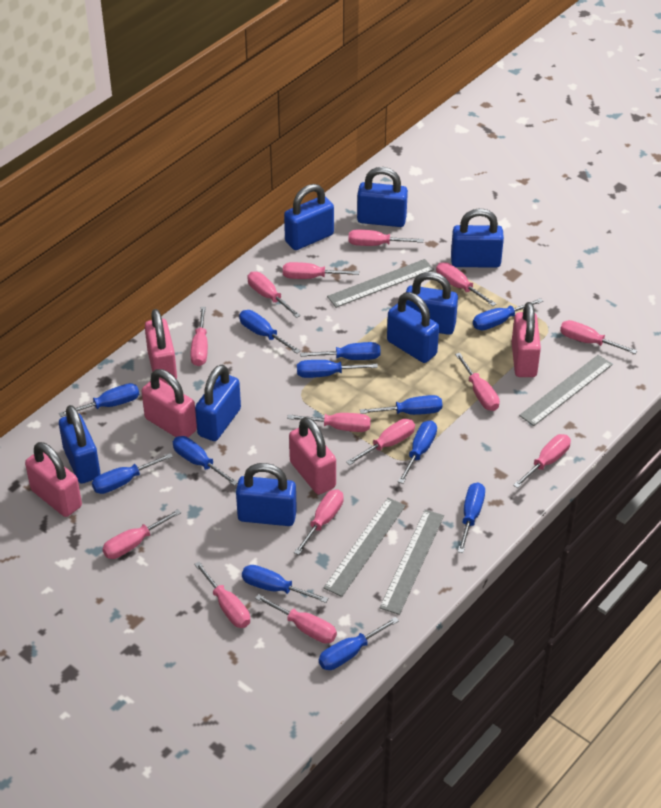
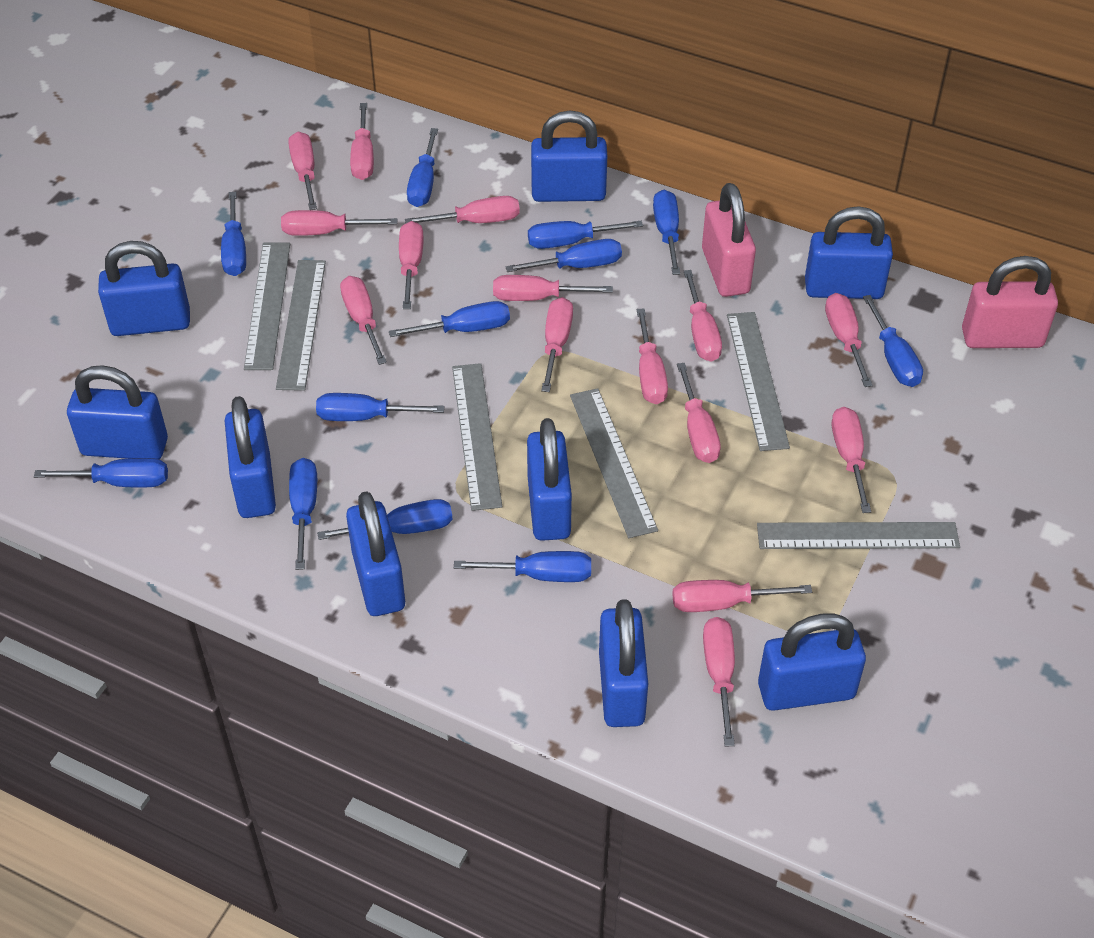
blue padlock: 8 -> 9
grey ruler: 4 -> 6
pink padlock: 5 -> 2
pink screwdriver: 14 -> 15

